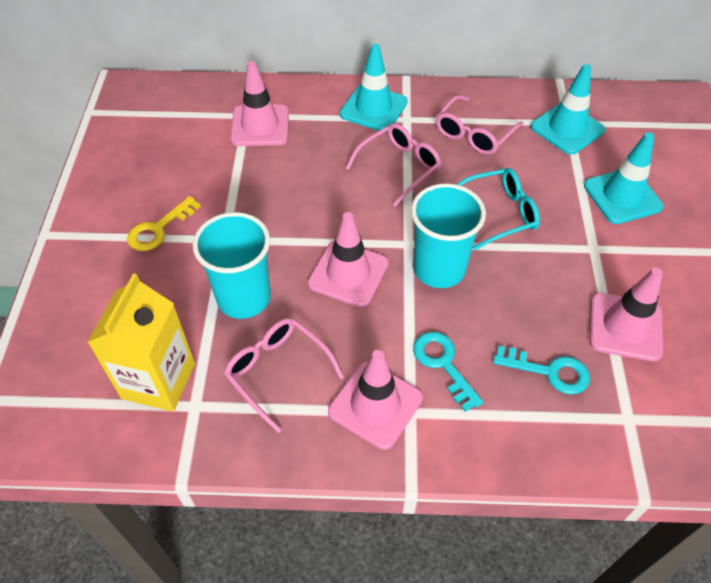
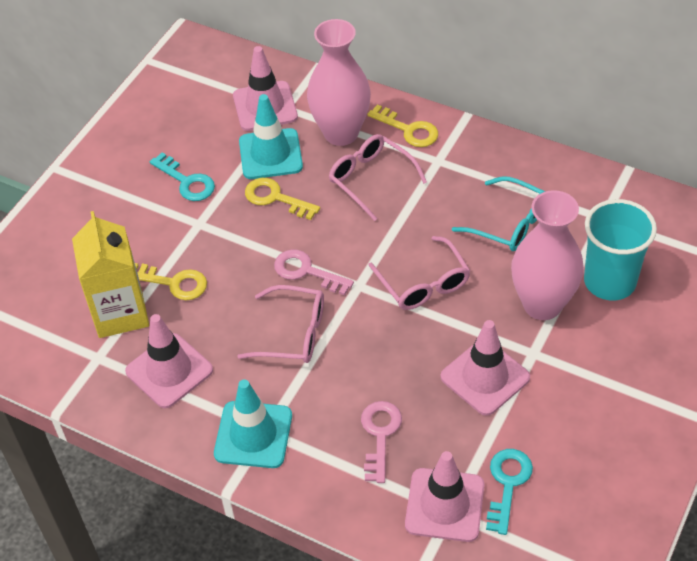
pink key: 0 -> 2
pink vase: 0 -> 2
turquoise cup: 2 -> 1
turquoise traffic cone: 3 -> 2
yellow key: 1 -> 3

